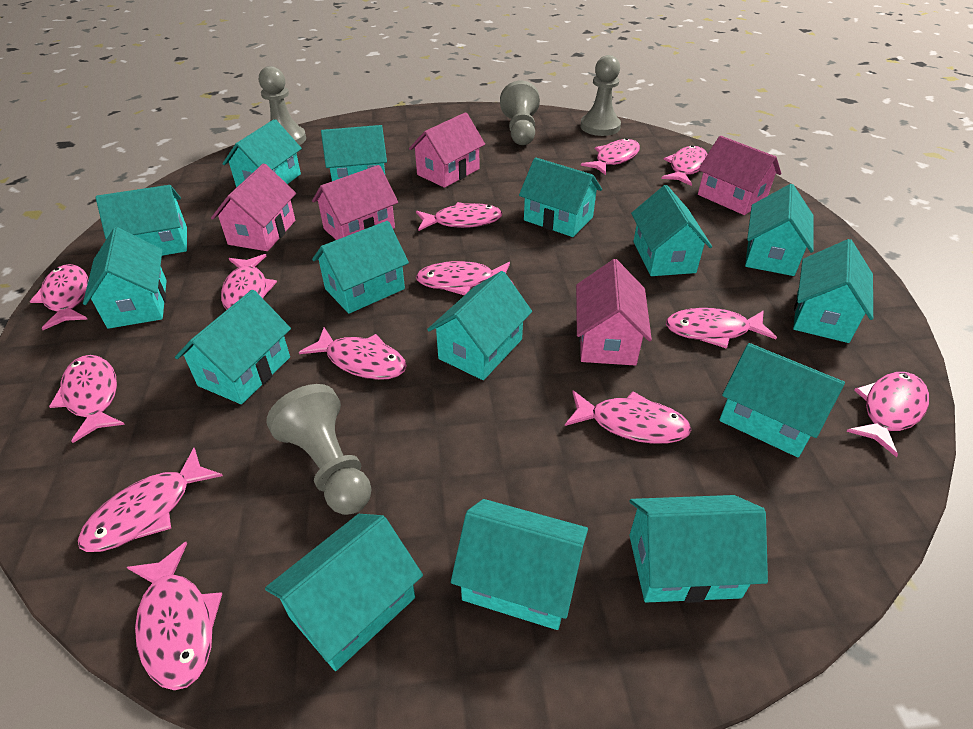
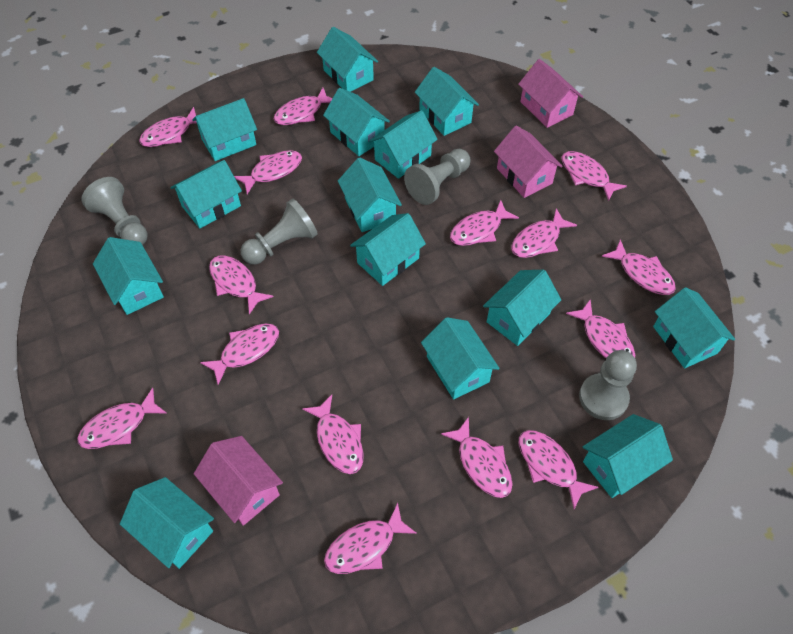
pink fish: 13 -> 15
pink house: 5 -> 3
turquoise house: 15 -> 14

